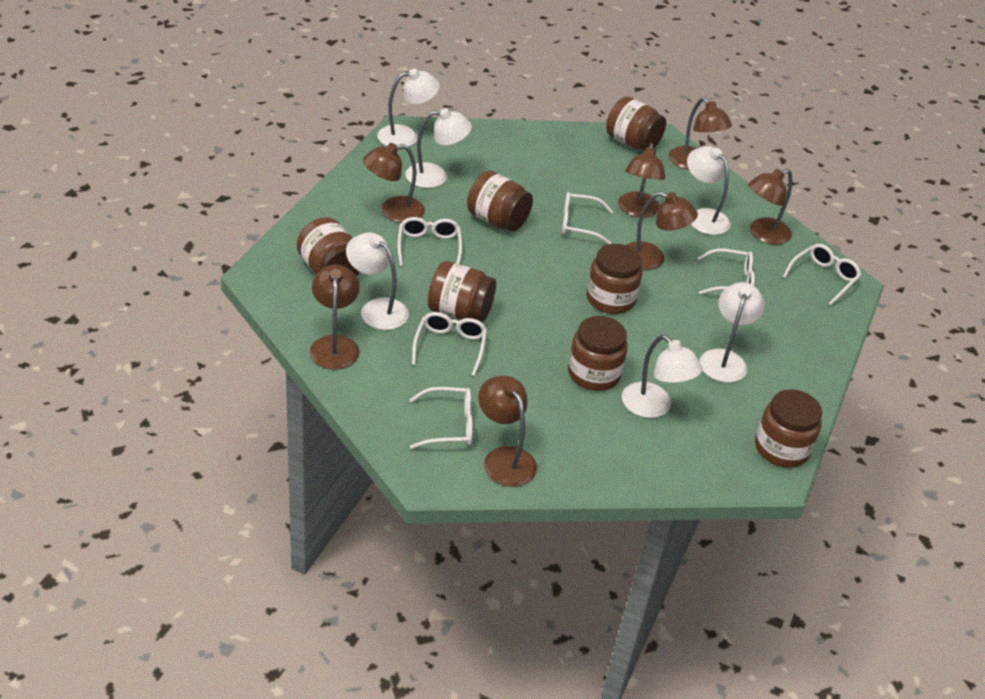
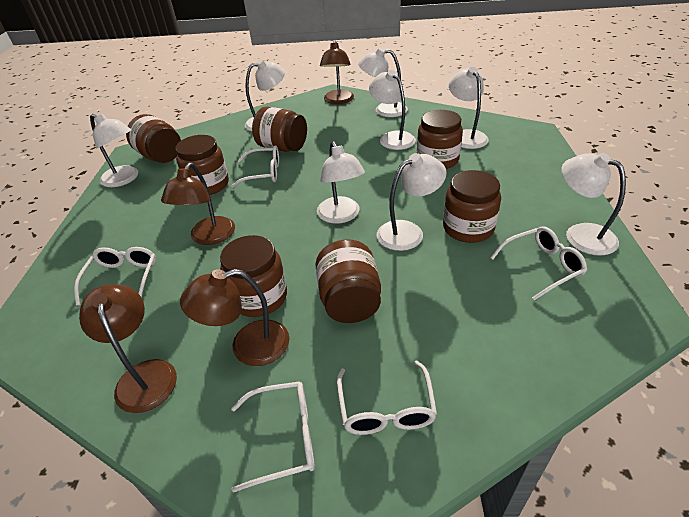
brown lamp: 7 -> 4
white glasses: 6 -> 5
white lamp: 6 -> 8

